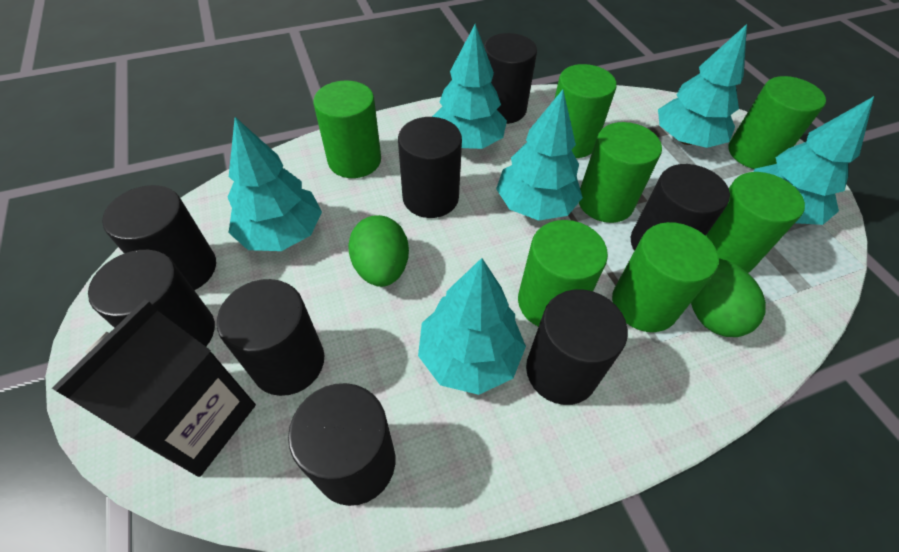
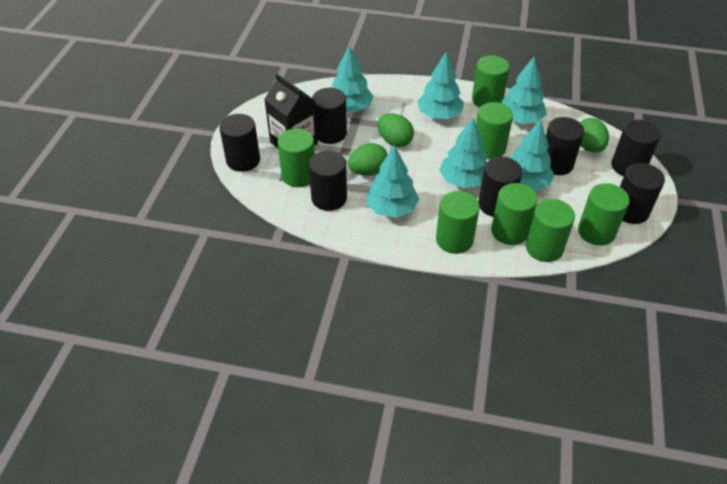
black cylinder: 8 -> 7
green egg: 2 -> 3

